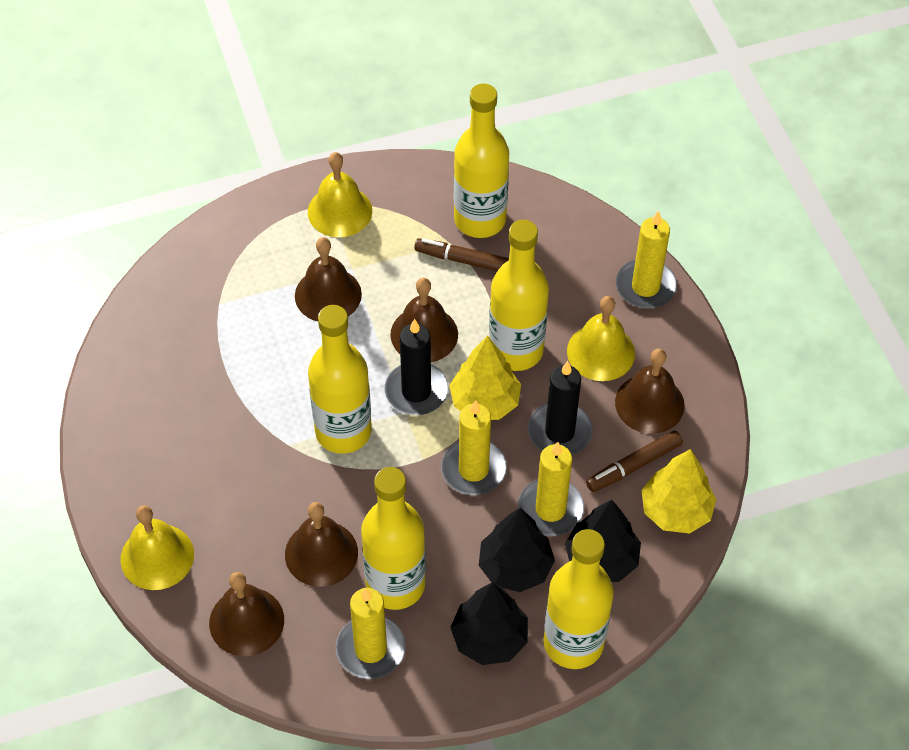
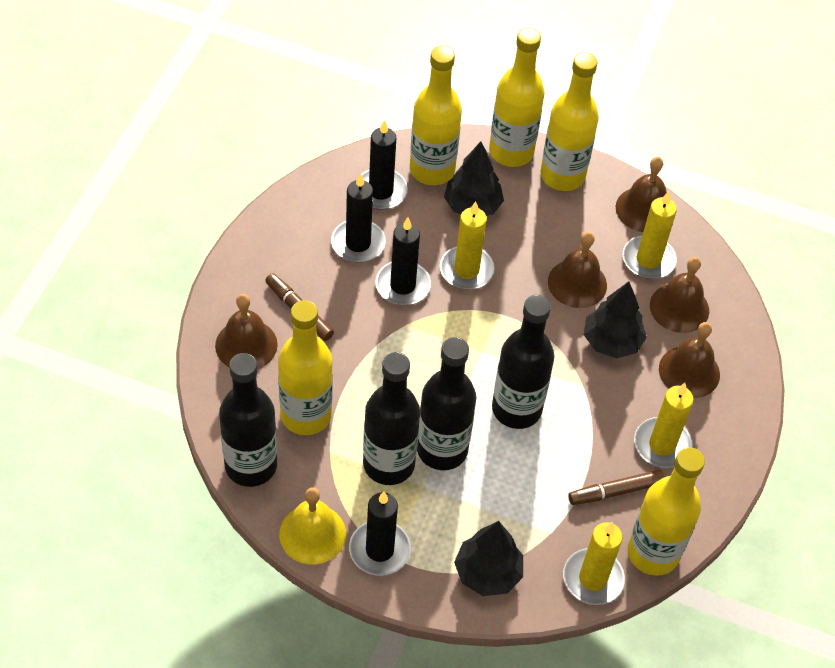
black bottle: 0 -> 4
black candle: 2 -> 4
yellow bell: 3 -> 1
yellow tree: 2 -> 0

